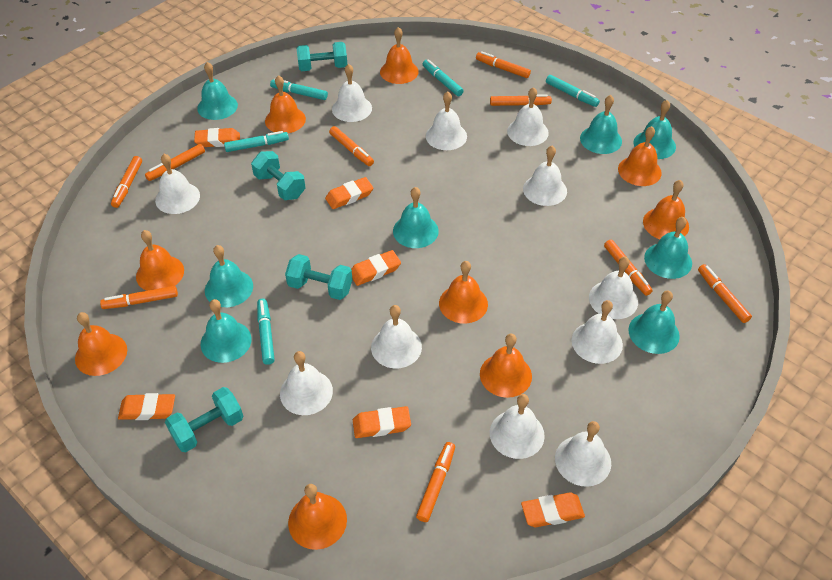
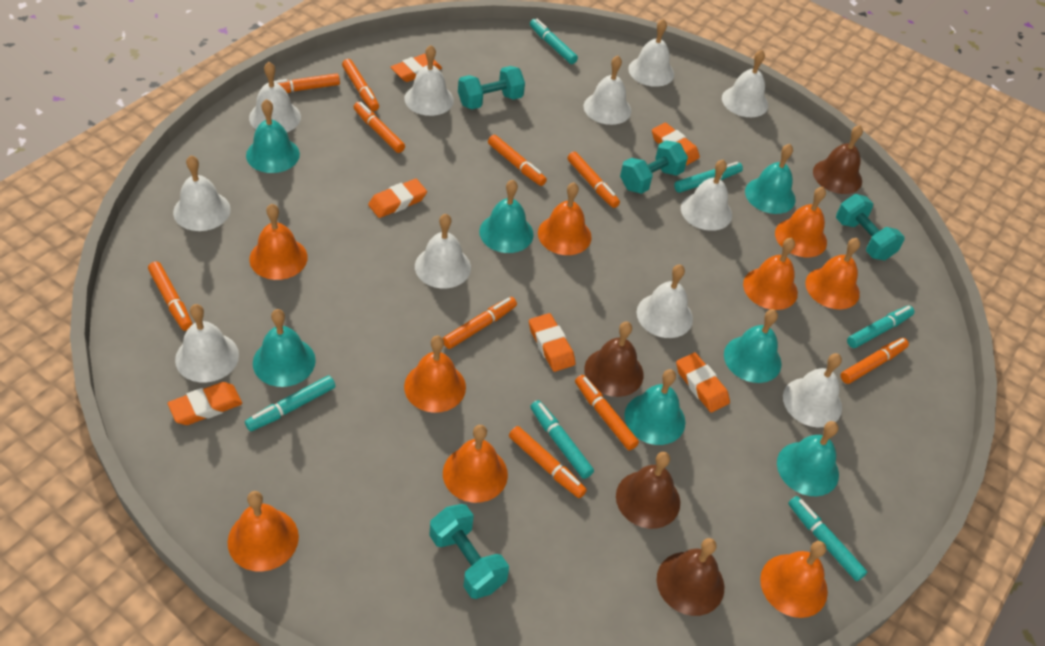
brown bell: 0 -> 4
orange marker: 9 -> 10
turquoise bell: 8 -> 7
turquoise marker: 5 -> 6

